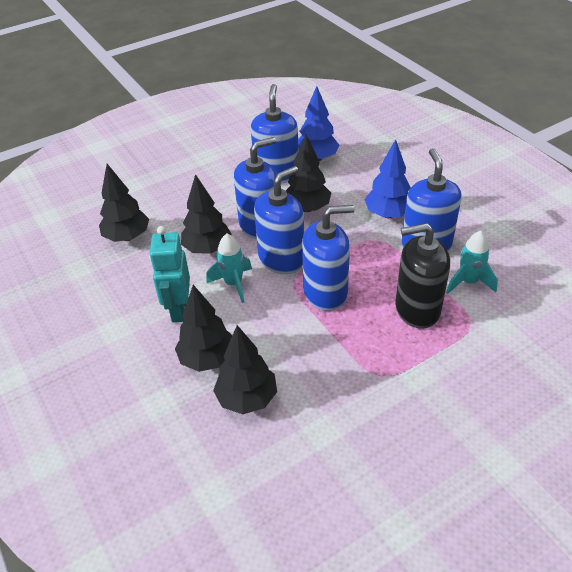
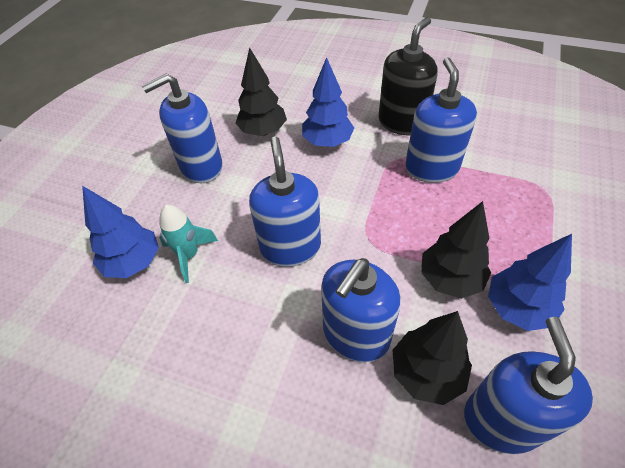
black tree: 5 -> 3
blue tree: 2 -> 3
turquoise robot: 1 -> 0
turquoise rocket: 2 -> 1

